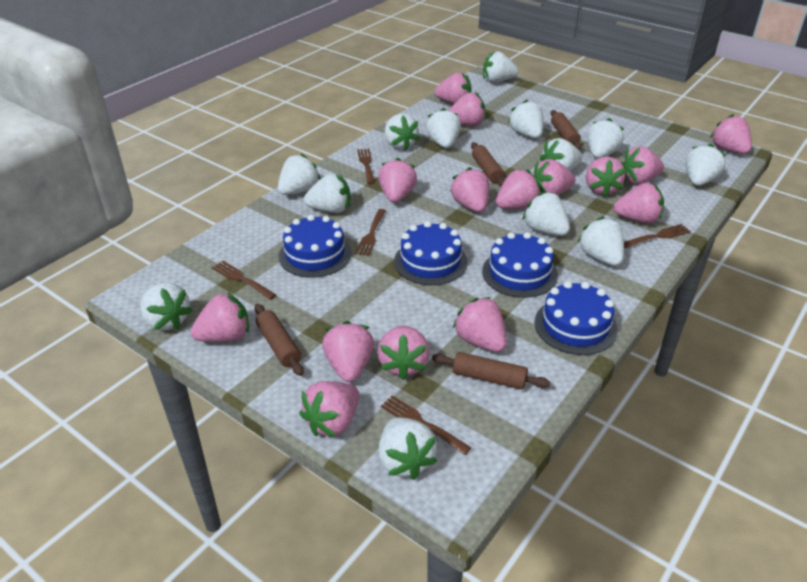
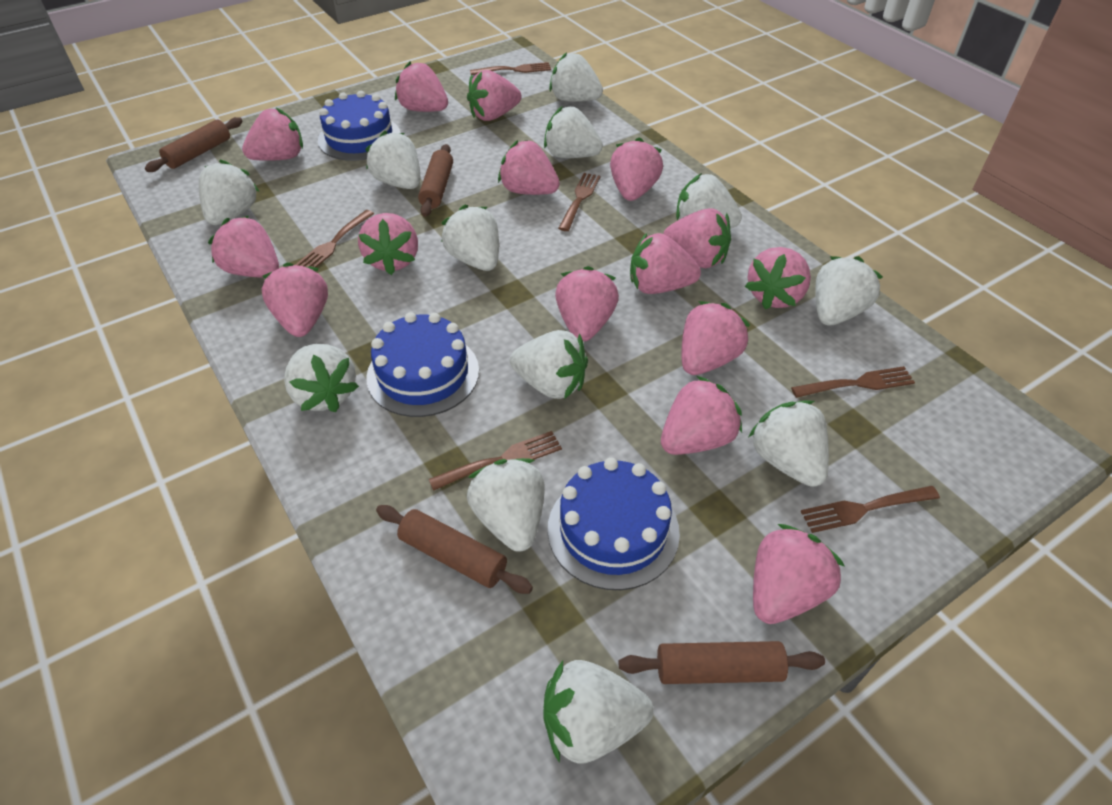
blue cake: 4 -> 3
brown fork: 5 -> 6
white strawberry: 13 -> 12

